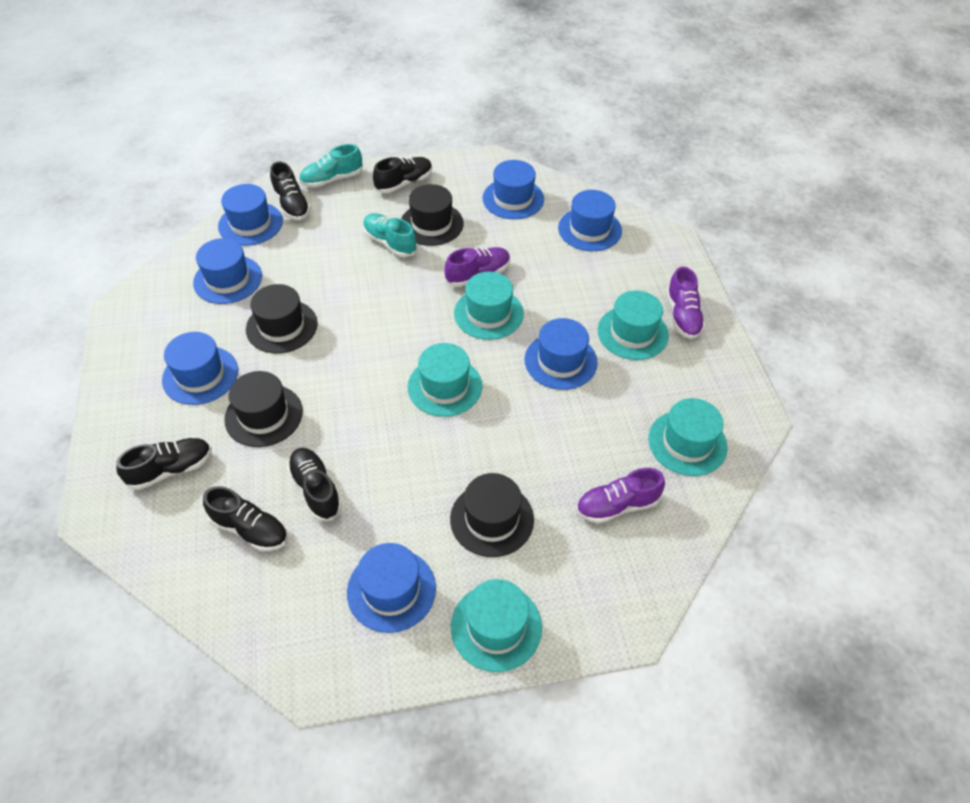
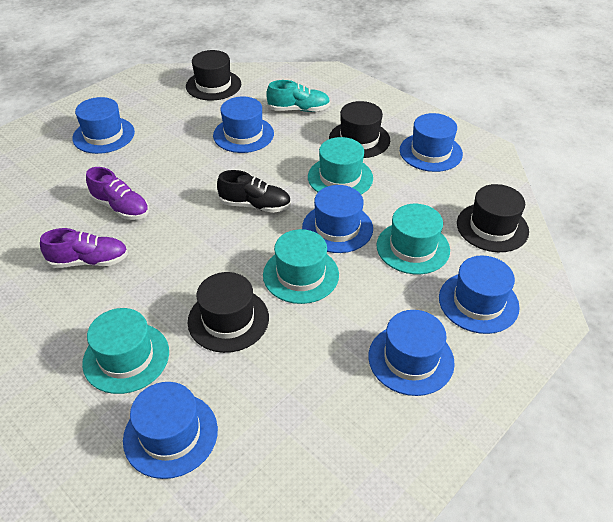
black shoe: 5 -> 1
purple shoe: 3 -> 2
turquoise hat: 5 -> 4
turquoise shoe: 2 -> 1

